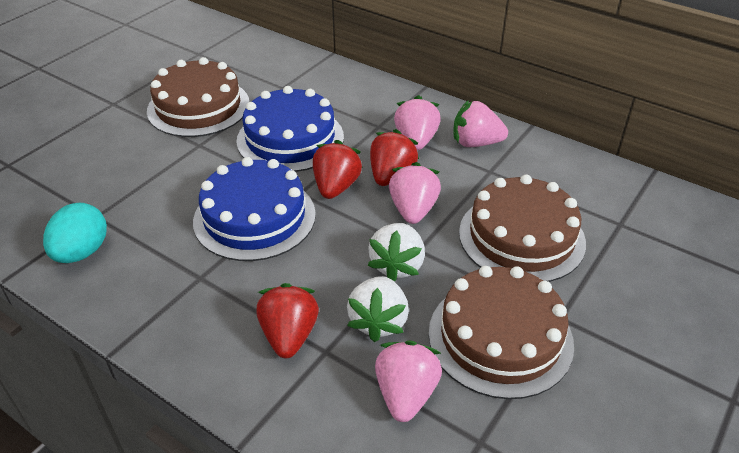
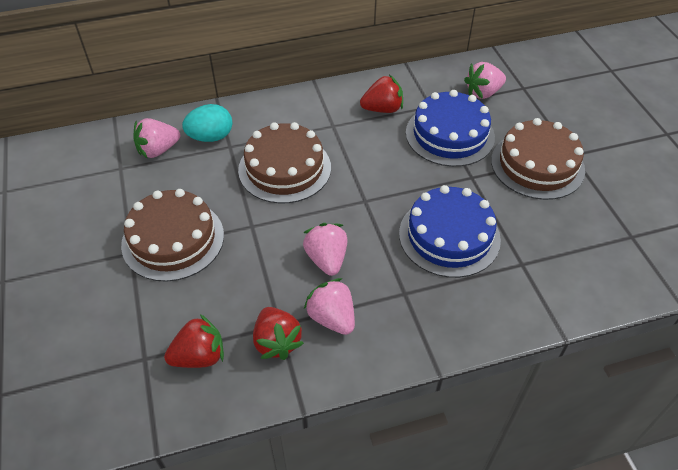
white strawberry: 2 -> 0

